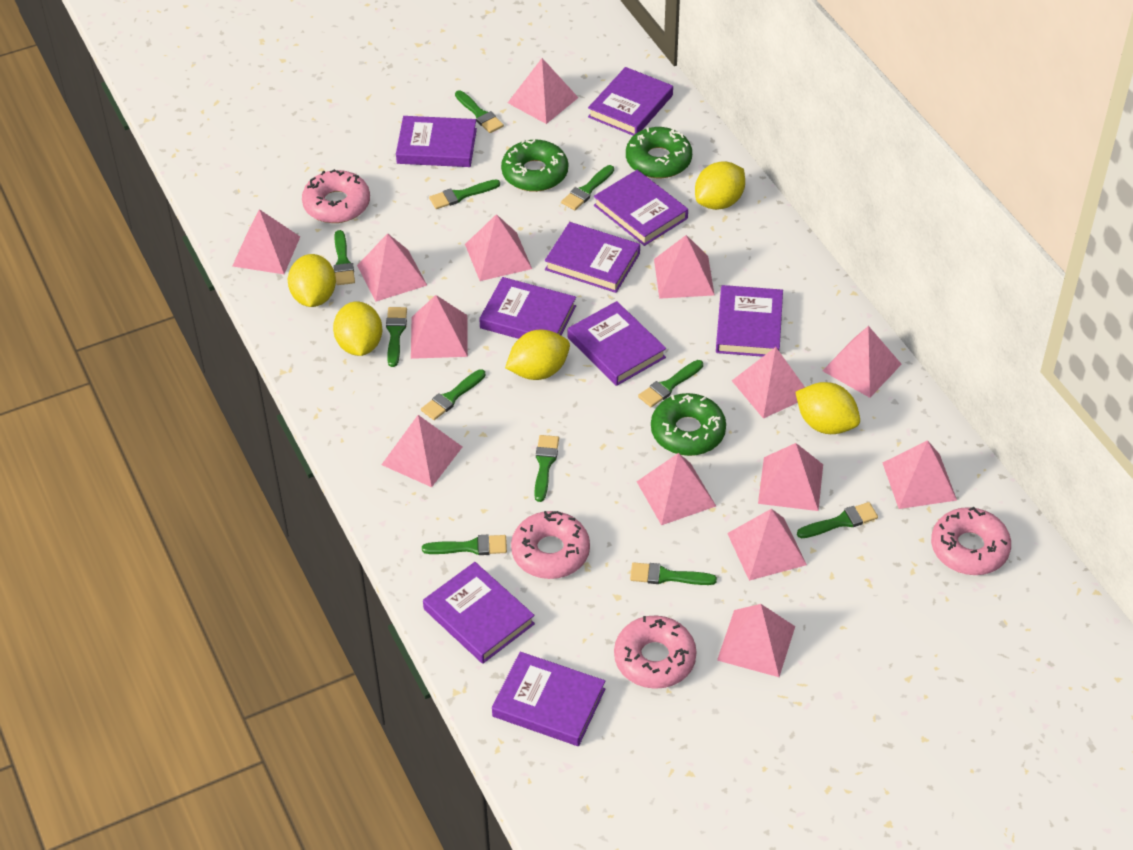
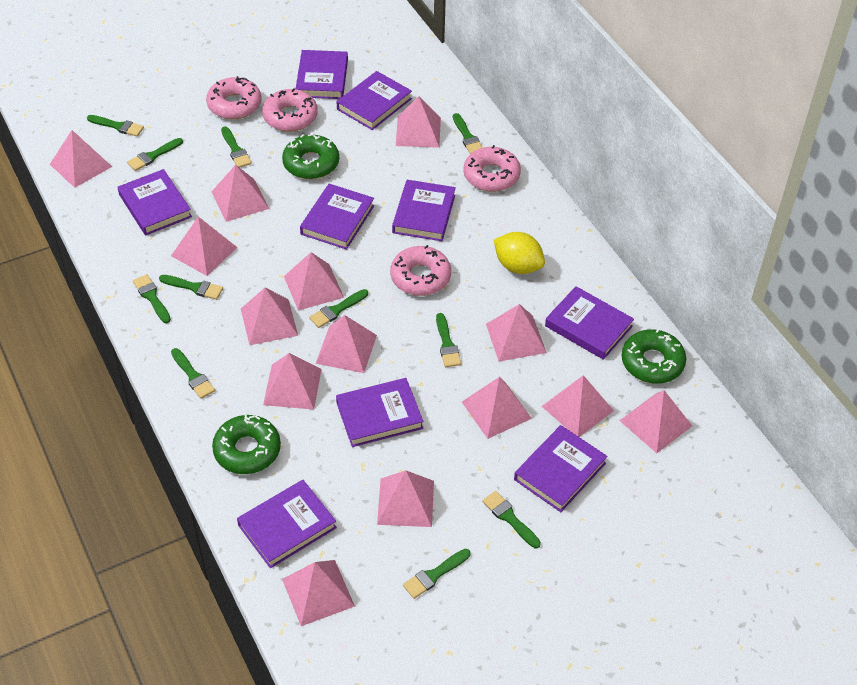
yellow lemon: 5 -> 1

